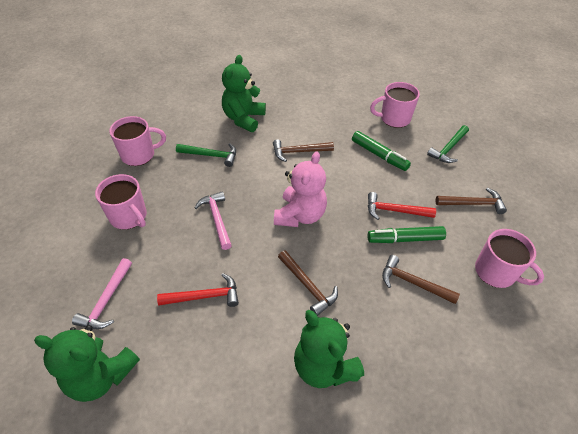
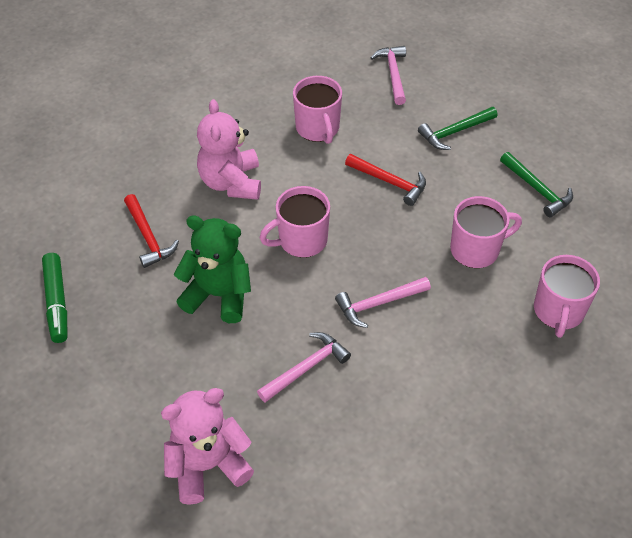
brown hammer: 4 -> 0
green marker: 2 -> 1
green teddy bear: 3 -> 1
pink hammer: 2 -> 3
pink teddy bear: 1 -> 2

